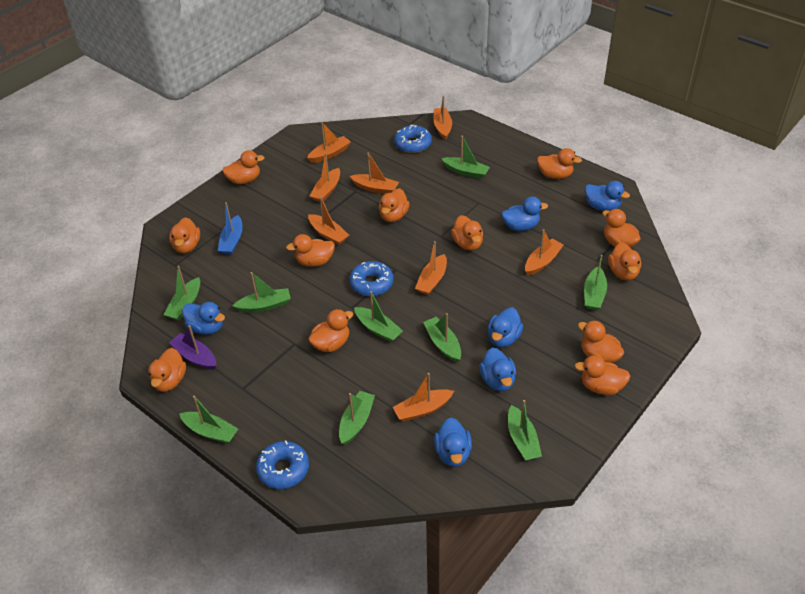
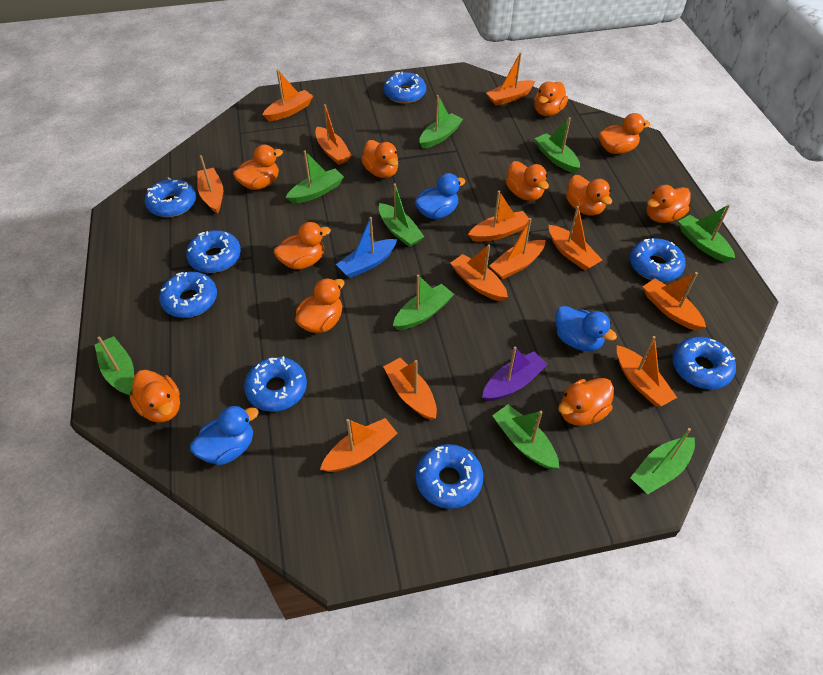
blue donut: 3 -> 8
blue duck: 6 -> 3
orange boat: 8 -> 12
orange duck: 12 -> 11

